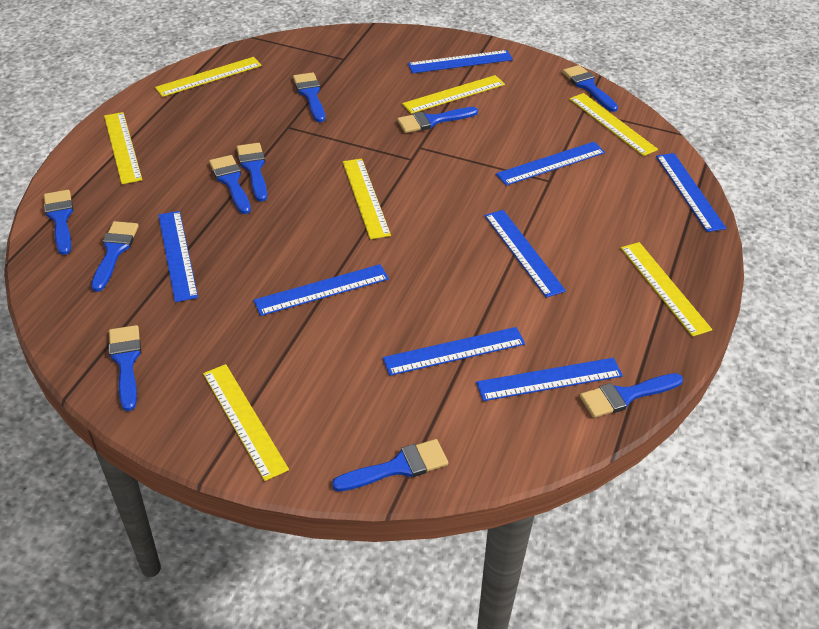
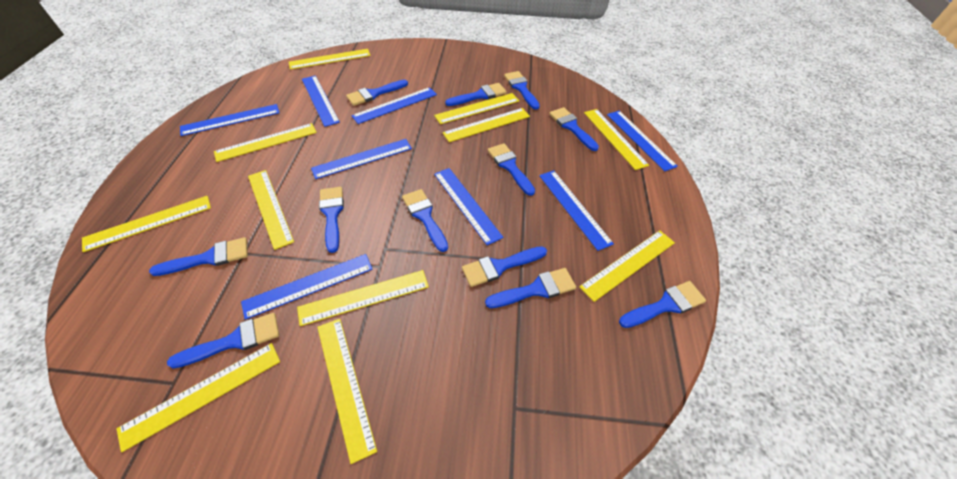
blue brush: 10 -> 12
yellow ruler: 7 -> 11

